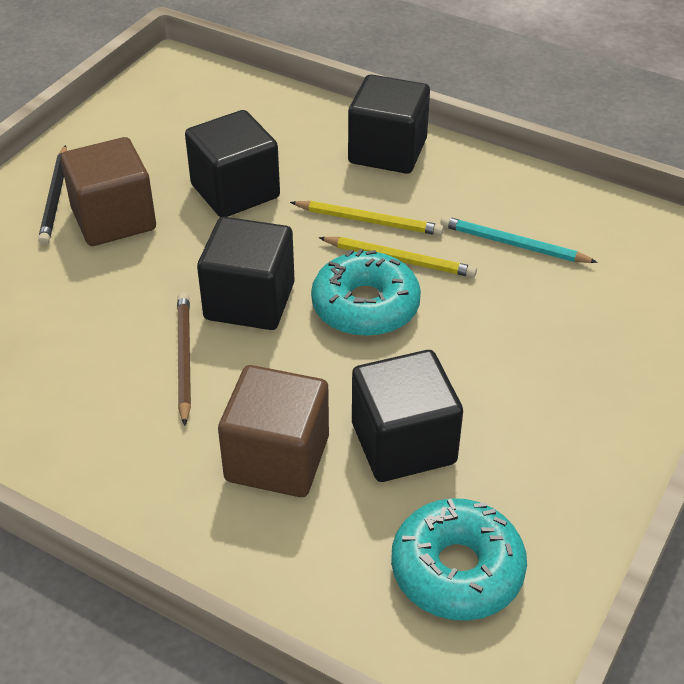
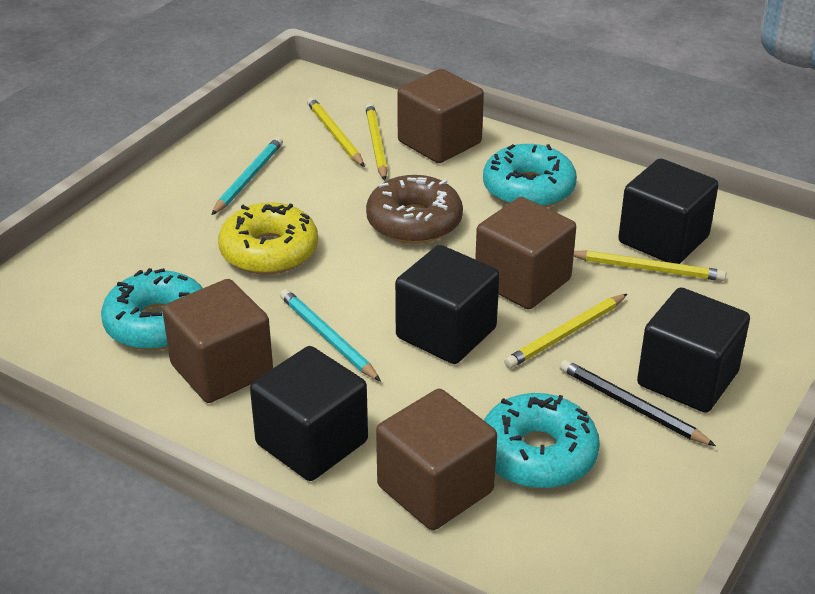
brown cube: 2 -> 4
brown donut: 0 -> 1
brown pencil: 1 -> 0
turquoise donut: 2 -> 3
turquoise pencil: 1 -> 2
yellow donut: 0 -> 1
yellow pencil: 2 -> 4

